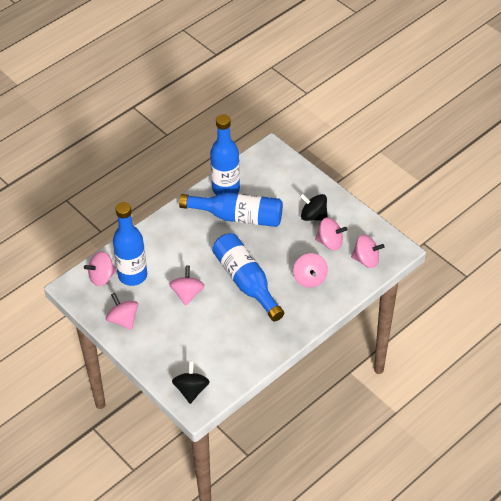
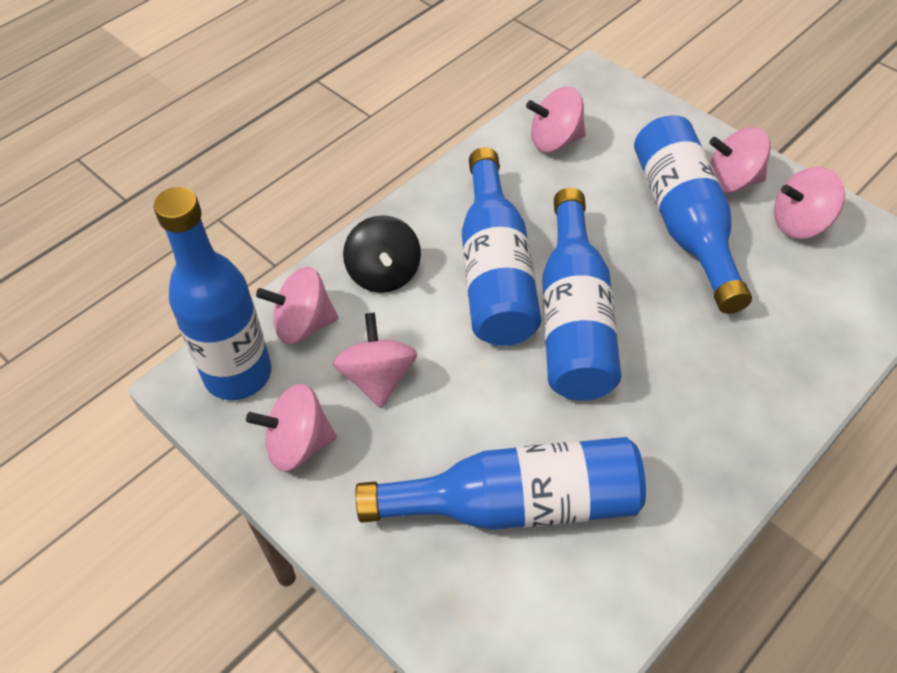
black spinning top: 2 -> 1
blue bottle: 4 -> 5

